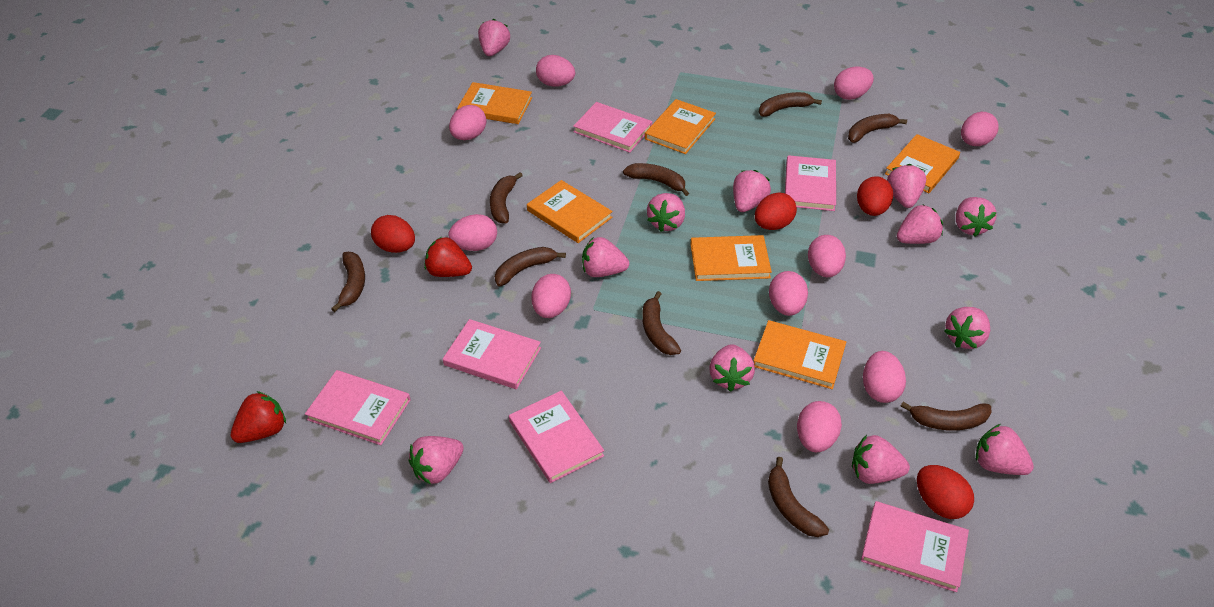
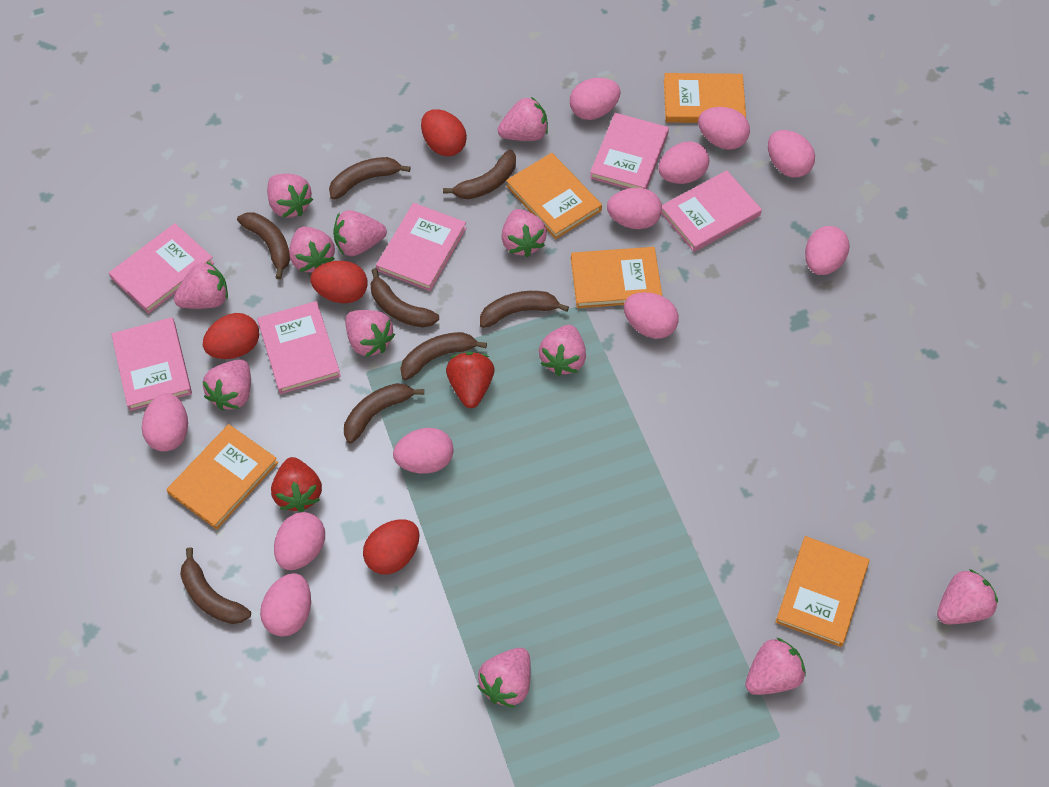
brown banana: 9 -> 8
orange book: 6 -> 5
pink egg: 10 -> 11

